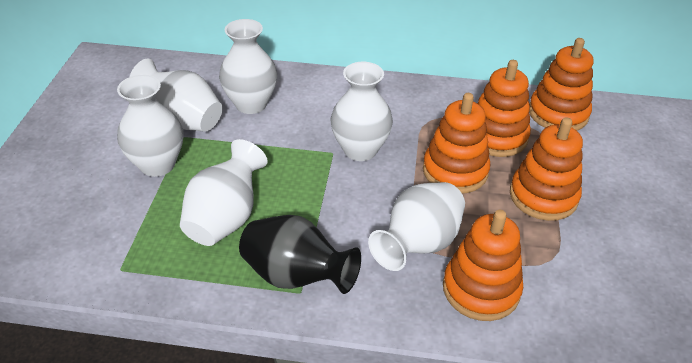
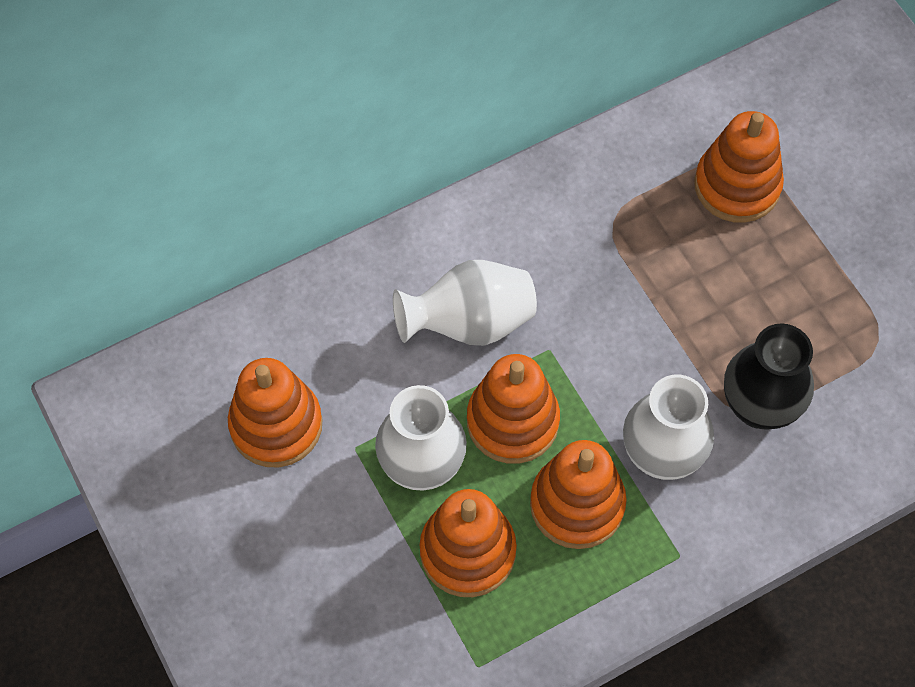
white vase: 6 -> 3

